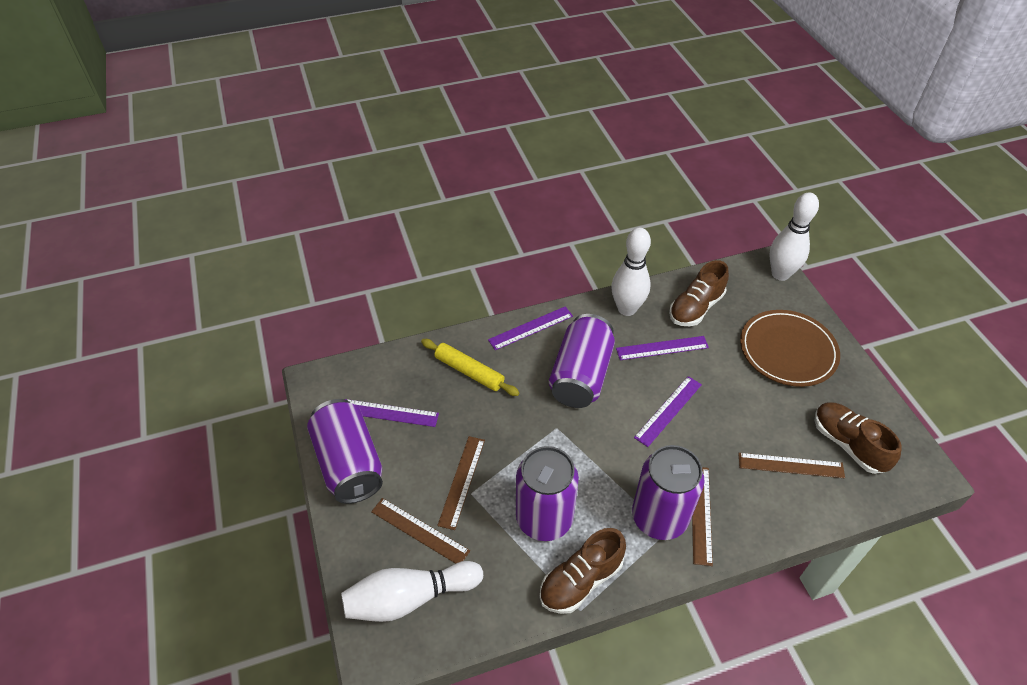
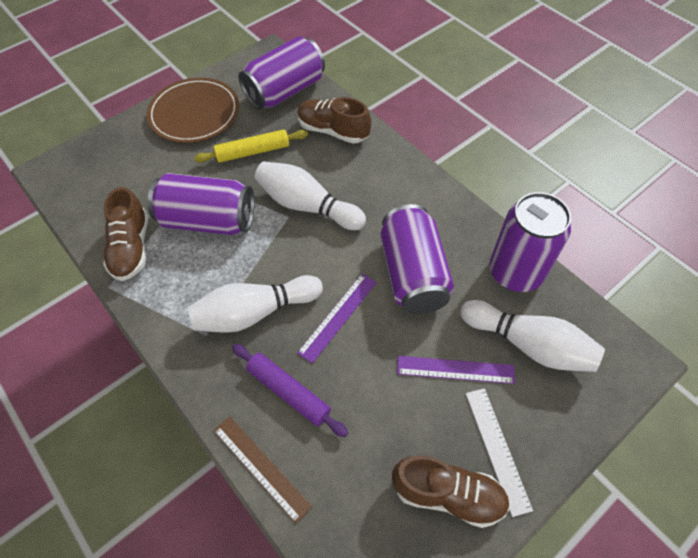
brown ruler: 4 -> 1
purple rolling pin: 0 -> 1
purple ruler: 4 -> 2
white ruler: 0 -> 1

